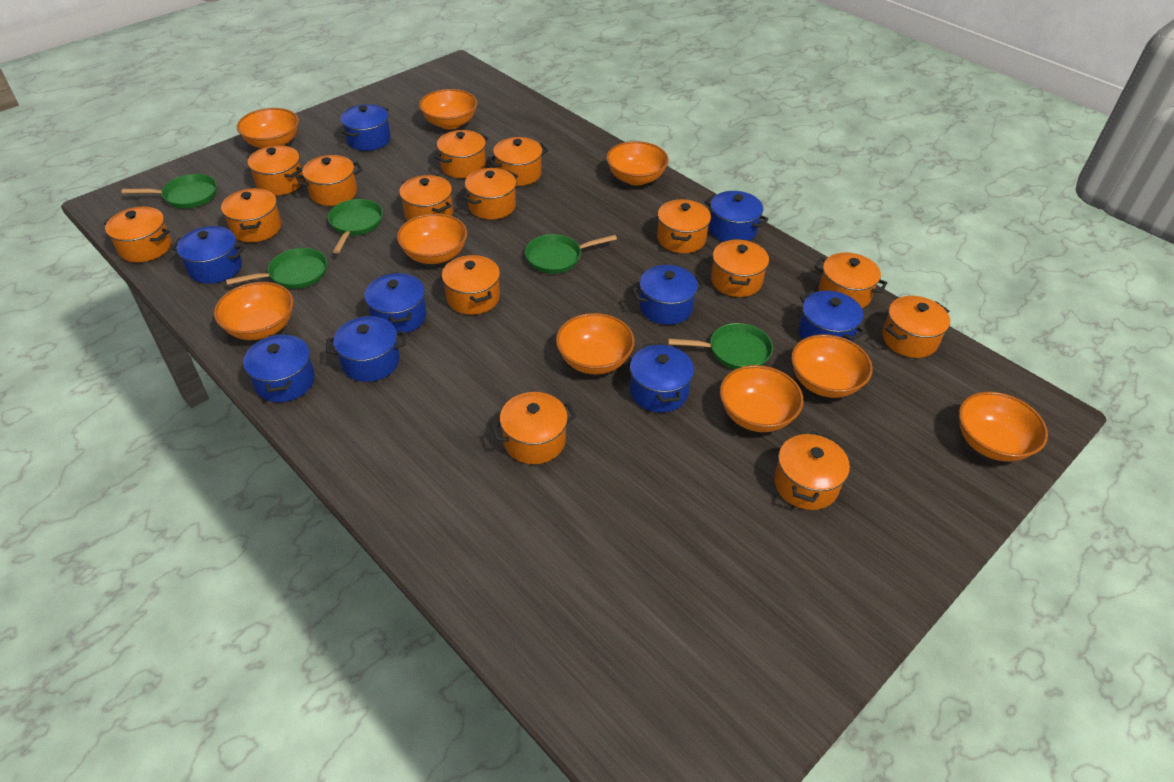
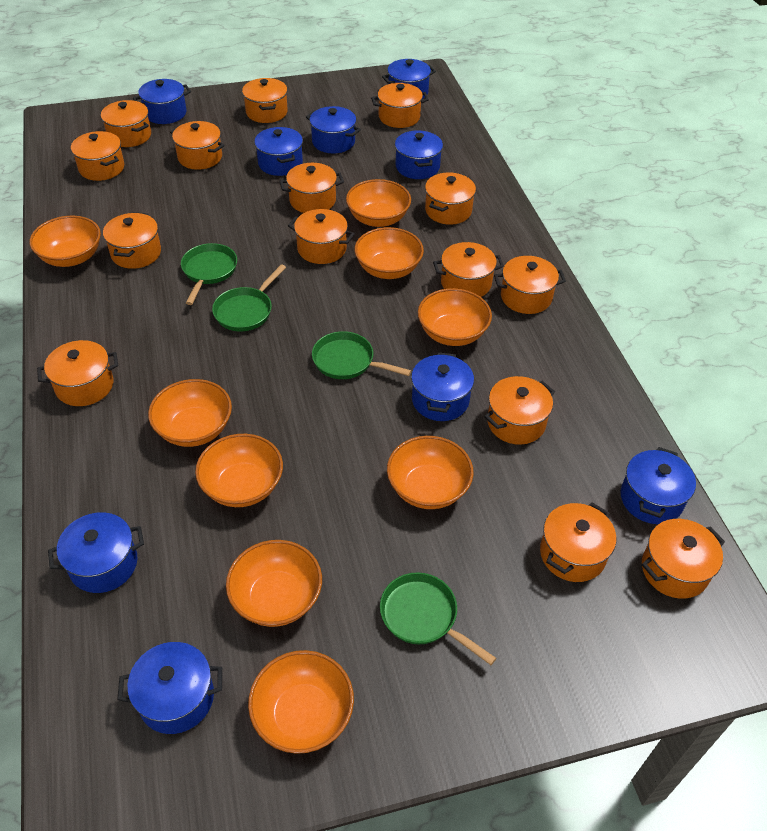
green pan: 5 -> 4

